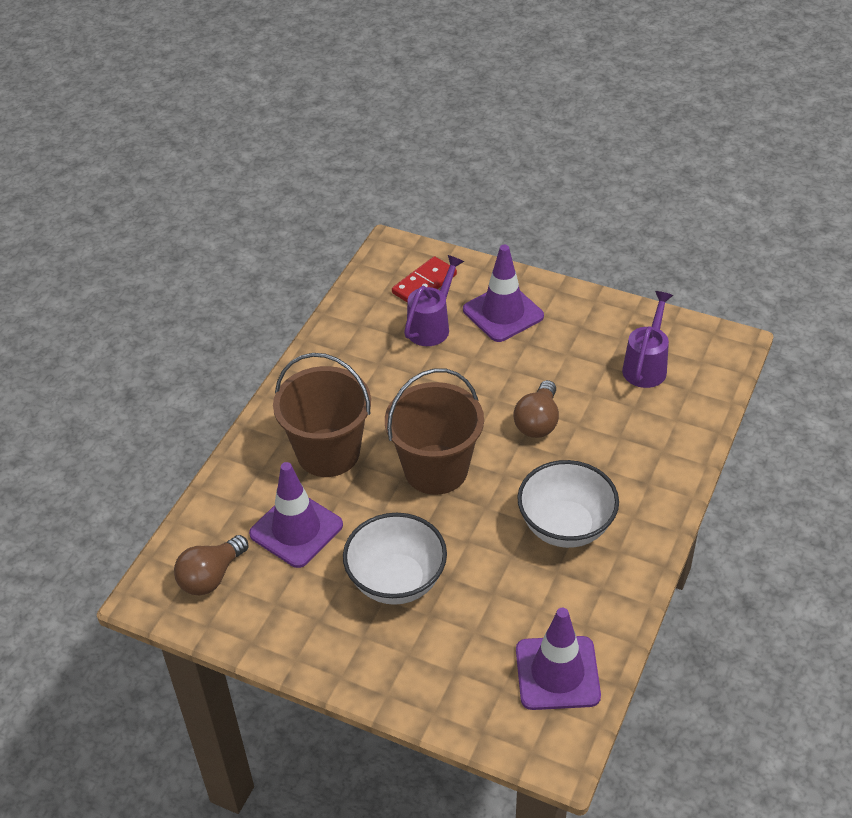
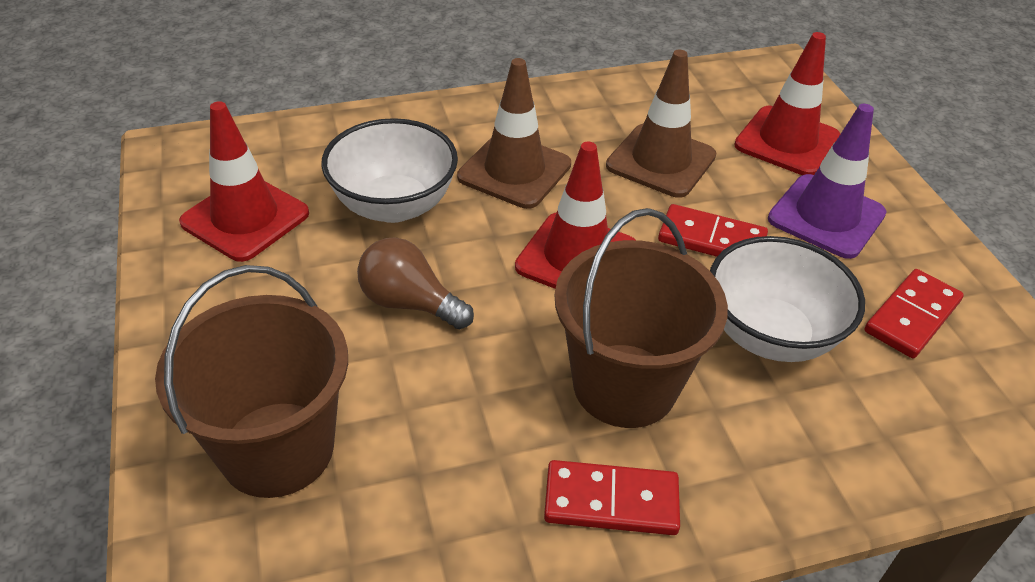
brown light bulb: 2 -> 1
brown traffic cone: 0 -> 2
purple traffic cone: 3 -> 1
purple watering can: 2 -> 0
red domino: 1 -> 3
red traffic cone: 0 -> 3

